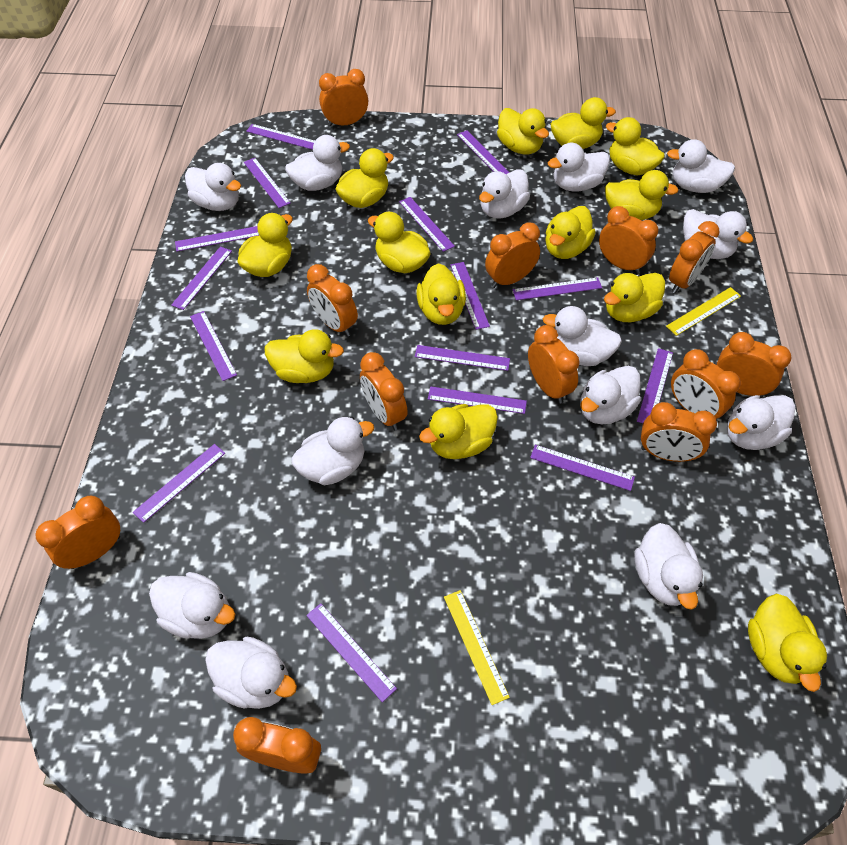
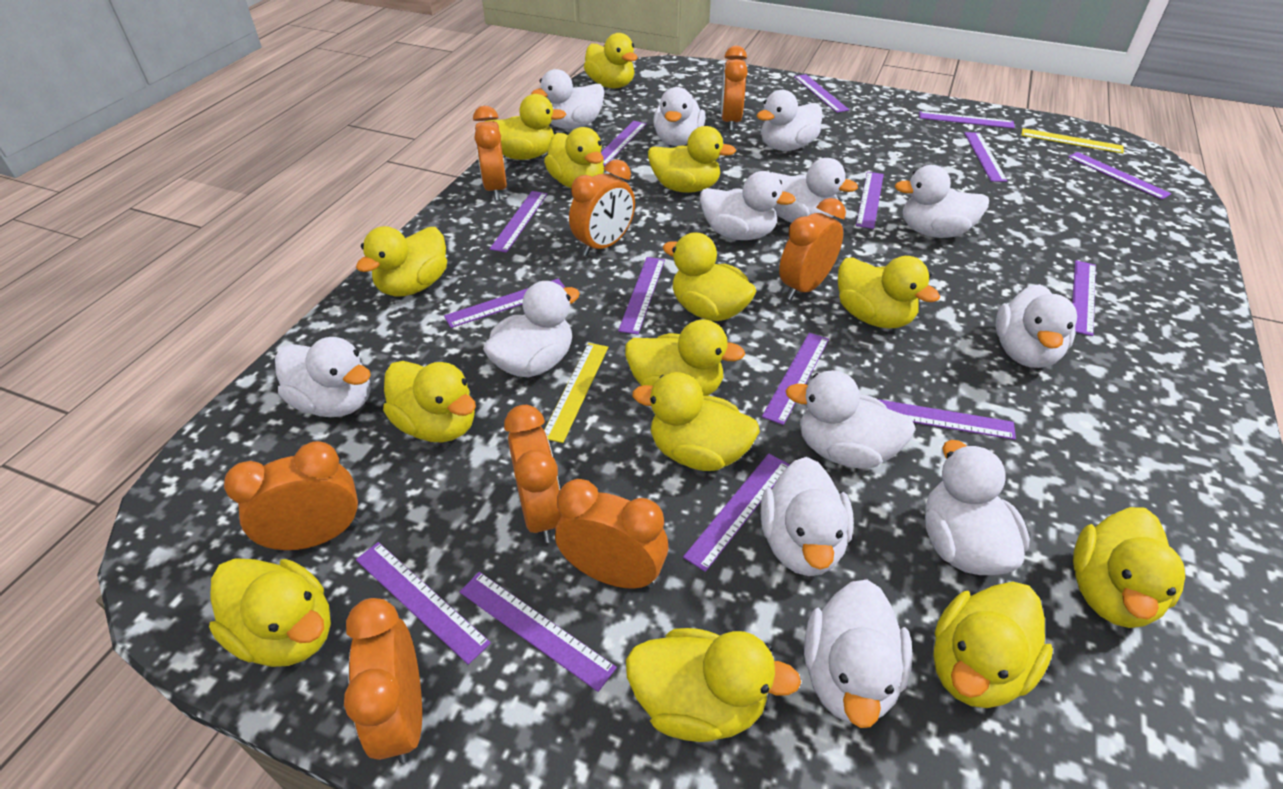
orange clock: 12 -> 8
yellow duck: 13 -> 14

